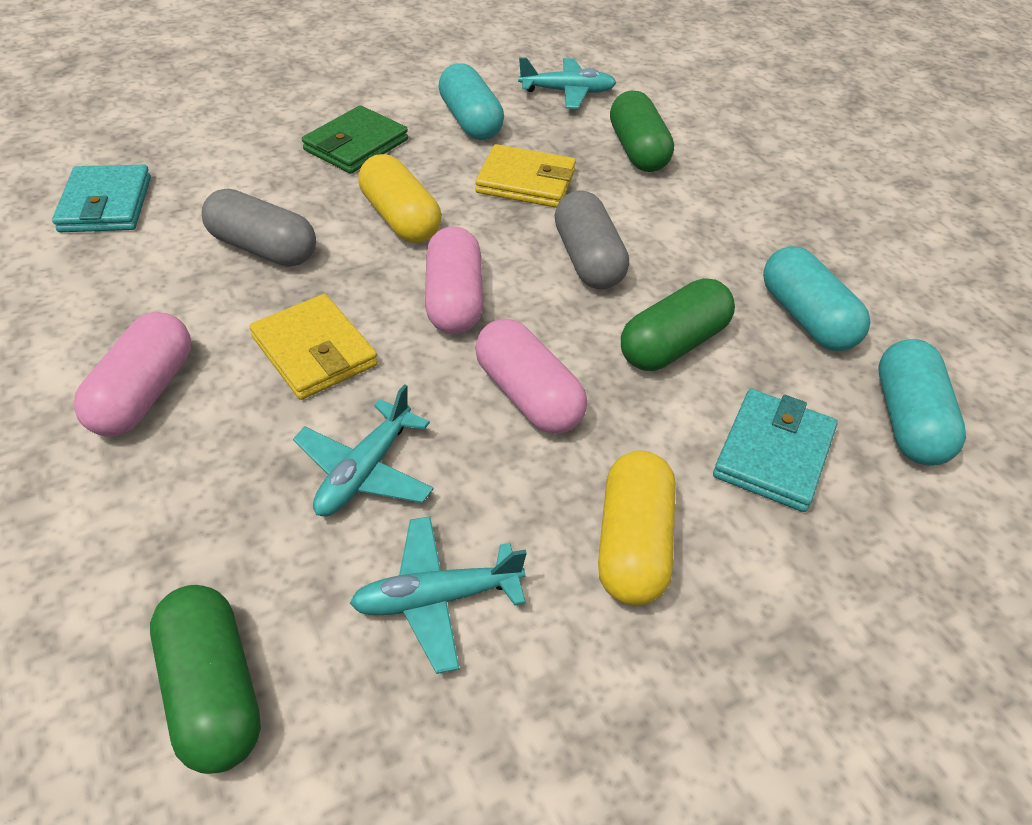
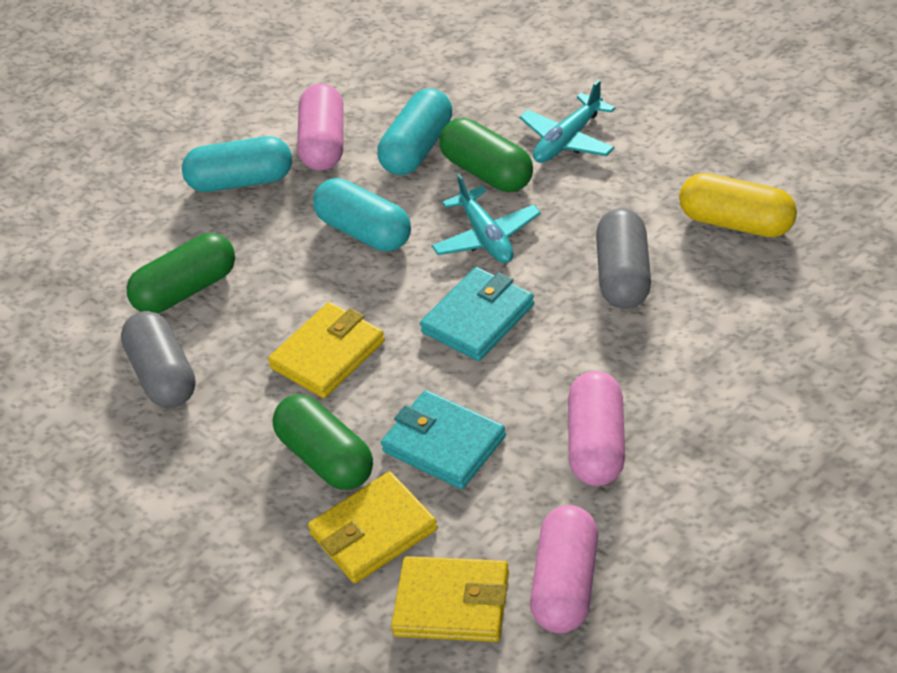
green wallet: 1 -> 0
turquoise plane: 3 -> 2
yellow capsule: 2 -> 1
yellow wallet: 2 -> 3

